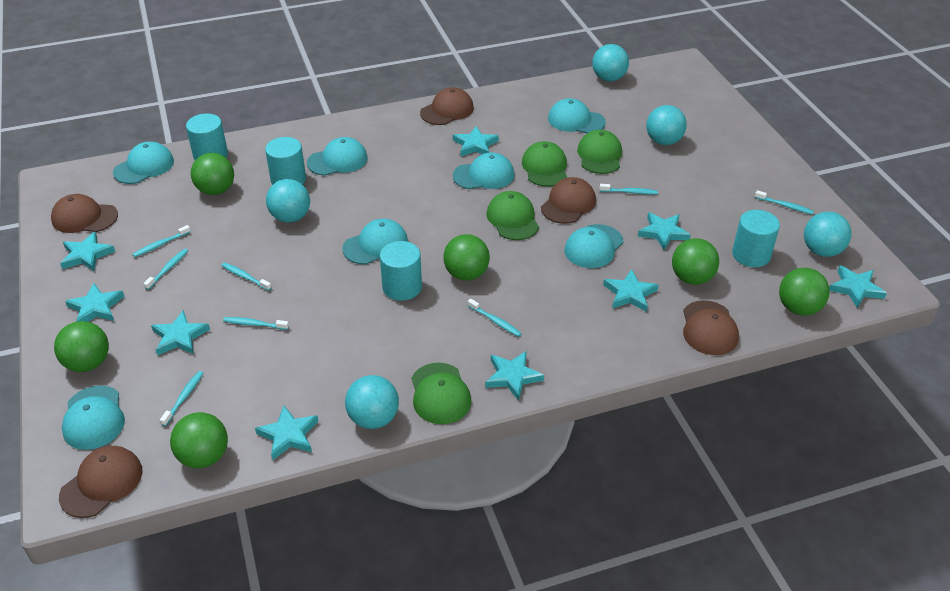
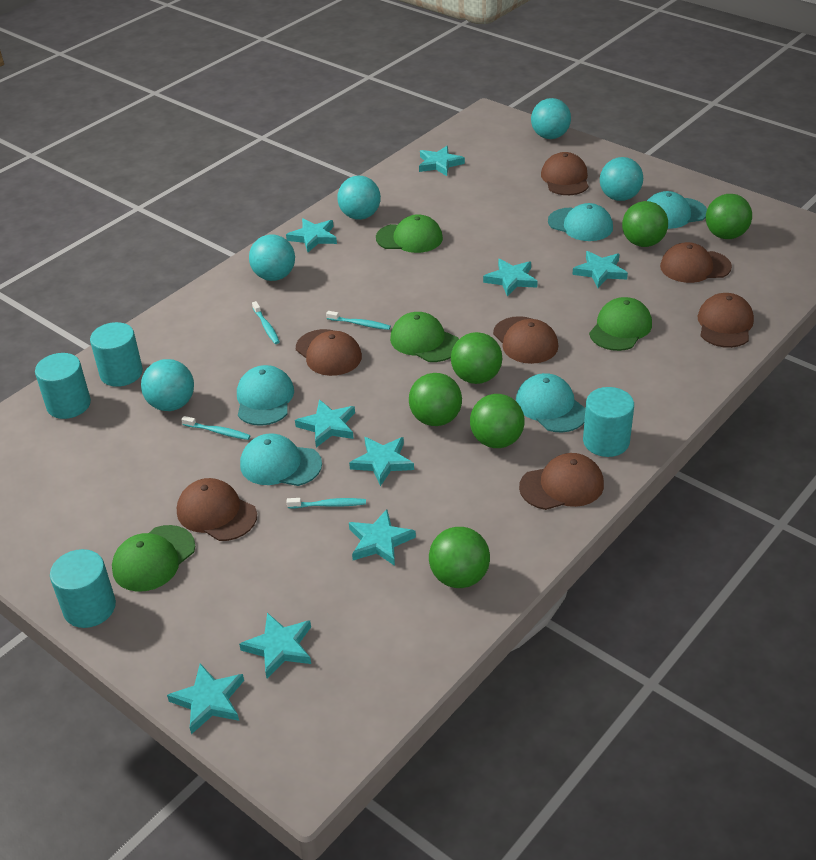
brown cap: 5 -> 7
turquoise cap: 7 -> 5
turquoise toothbrush: 8 -> 4

